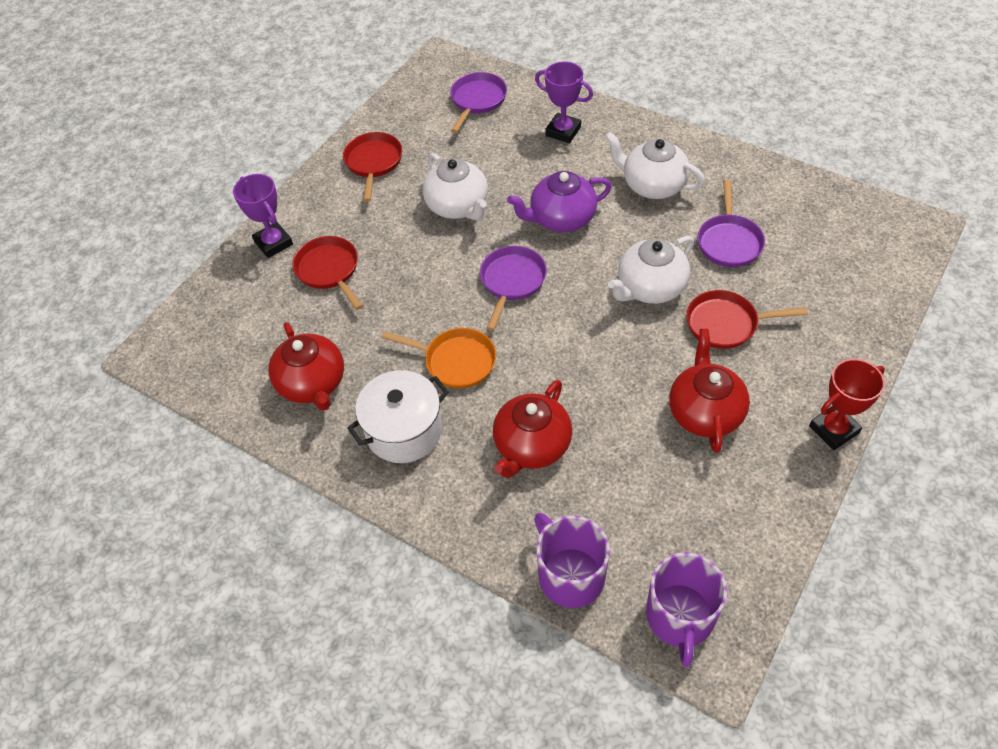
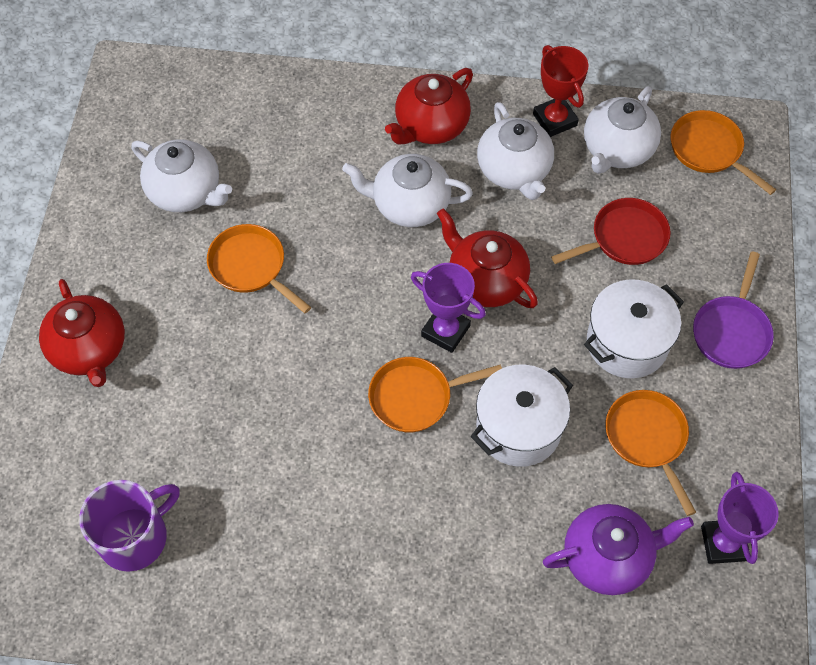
orange pan: 1 -> 4
purple mug: 2 -> 1
purple pan: 3 -> 1
red pan: 3 -> 1
white pot: 1 -> 2
white teapot: 3 -> 4

